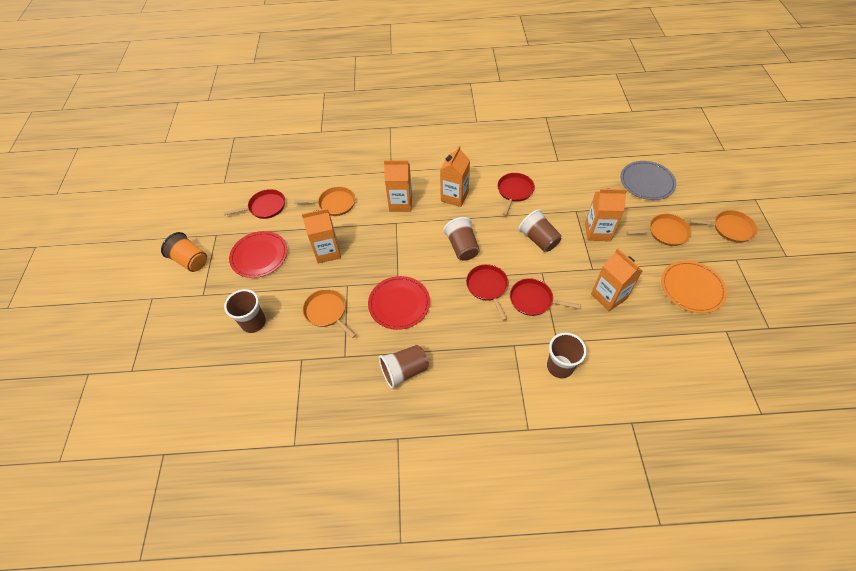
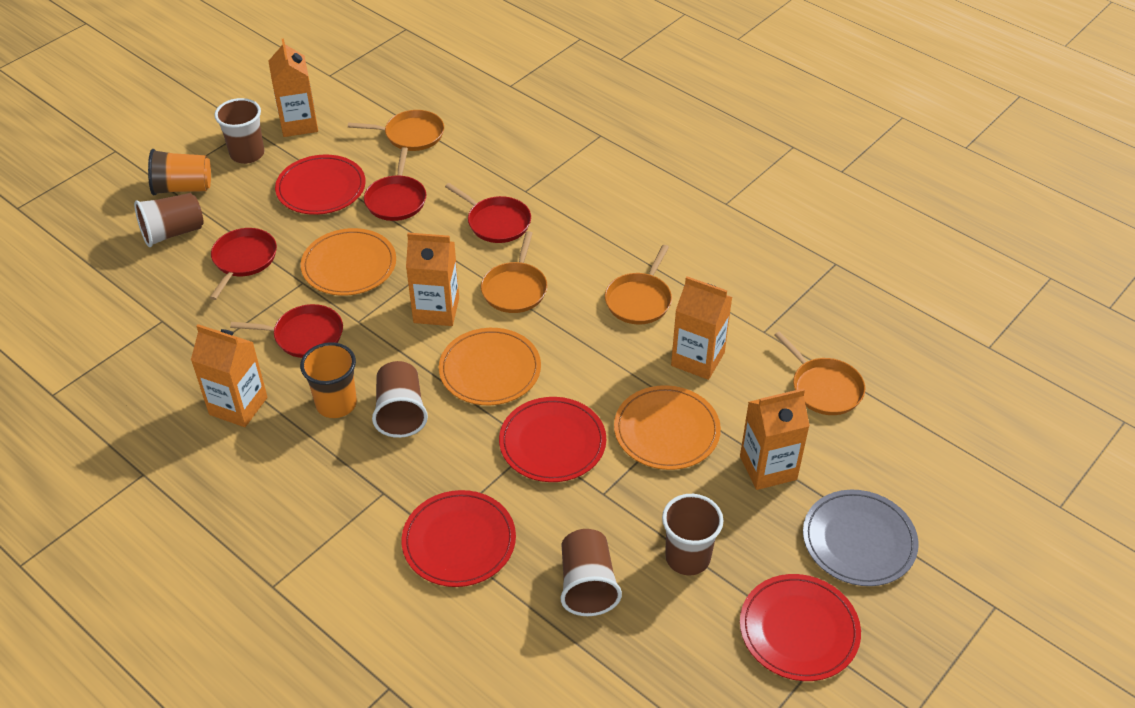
orange cup: 1 -> 2
orange plate: 1 -> 3
red plate: 2 -> 4

